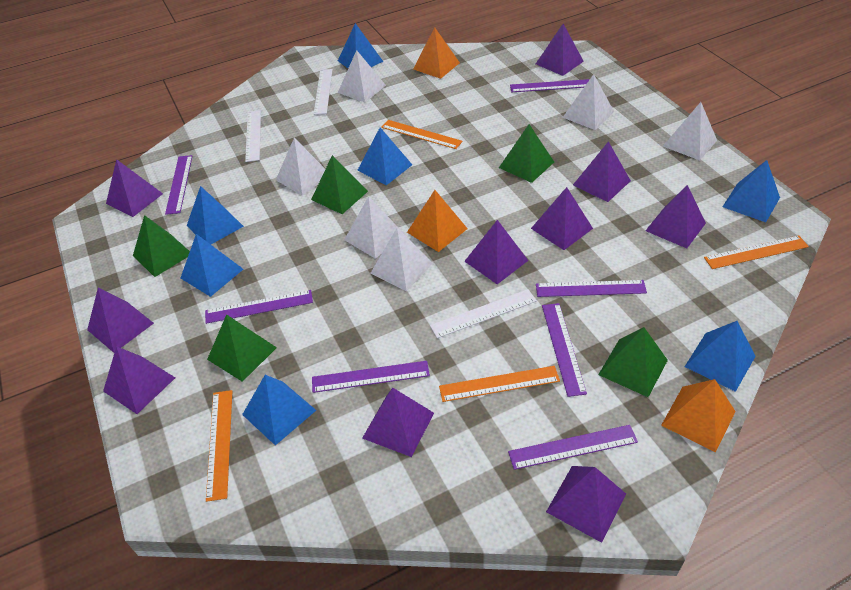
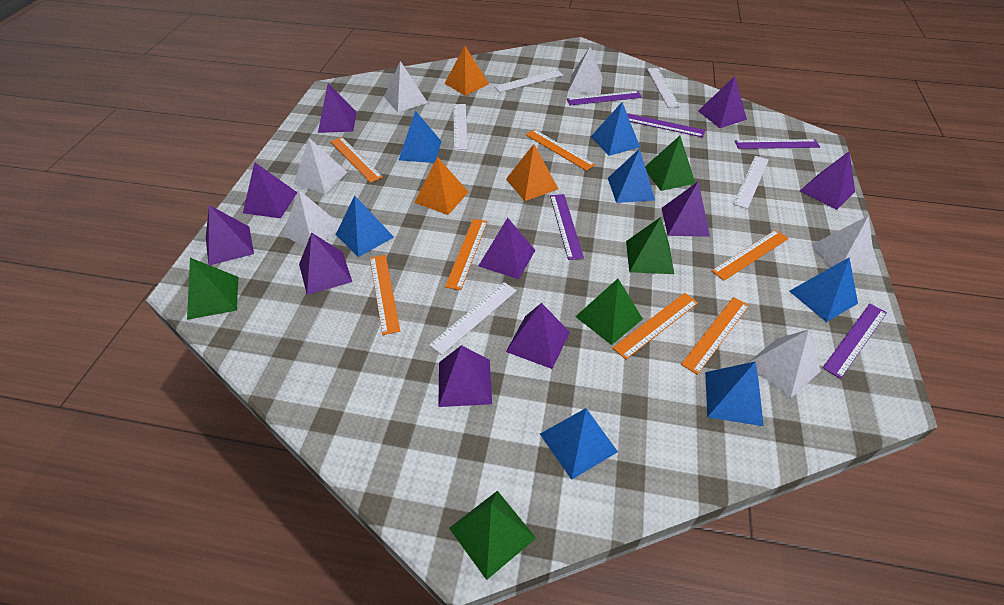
orange ruler: 4 -> 7
purple ruler: 7 -> 5
white ruler: 3 -> 5

